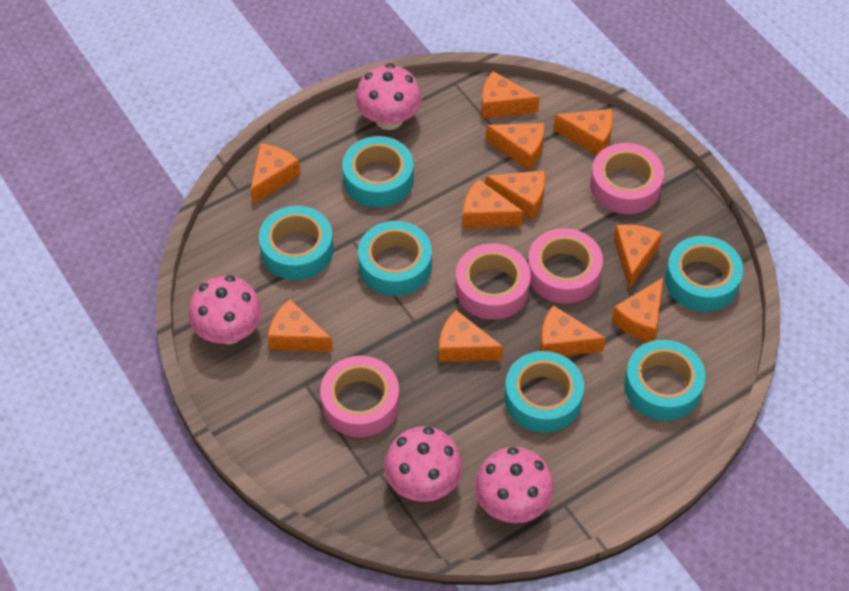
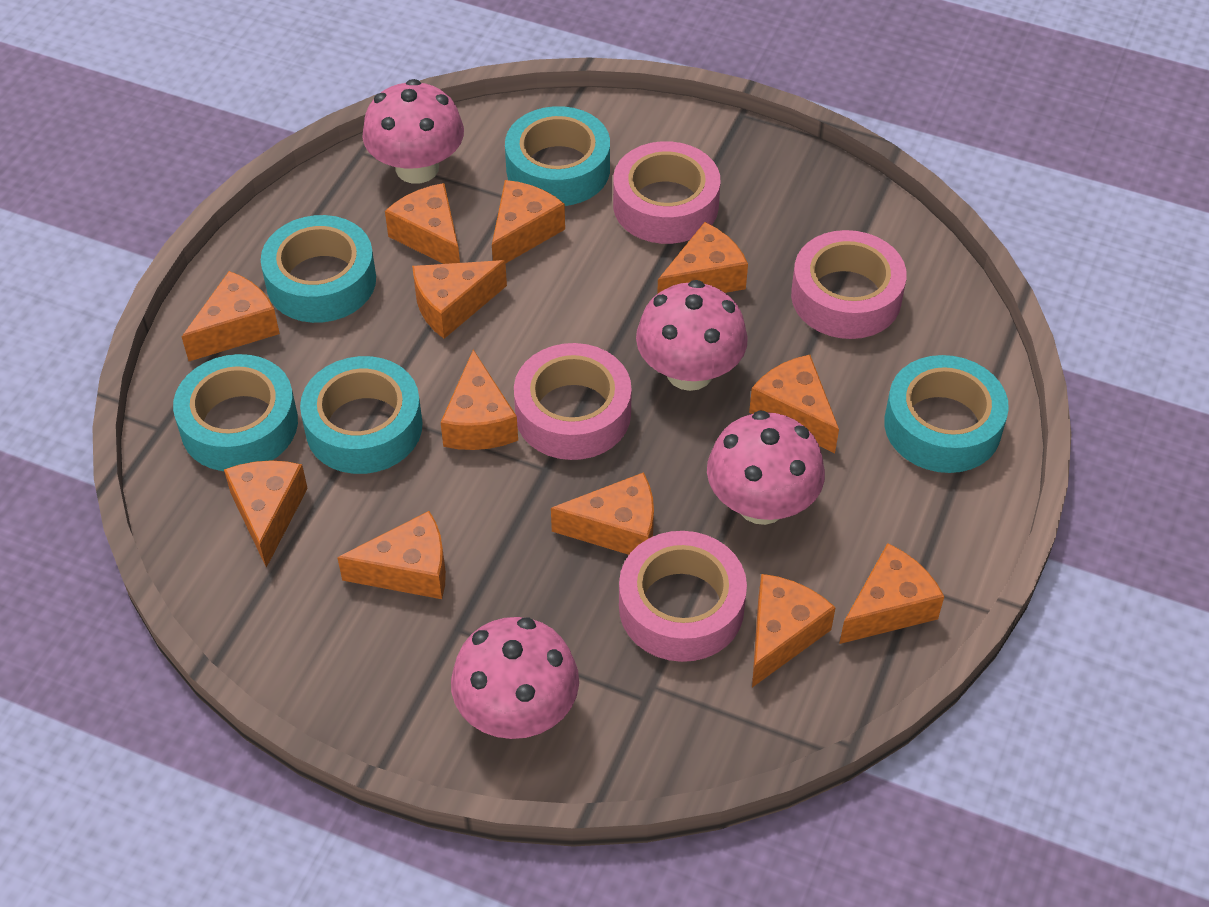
orange cheese: 11 -> 12
turquoise tape: 6 -> 5

